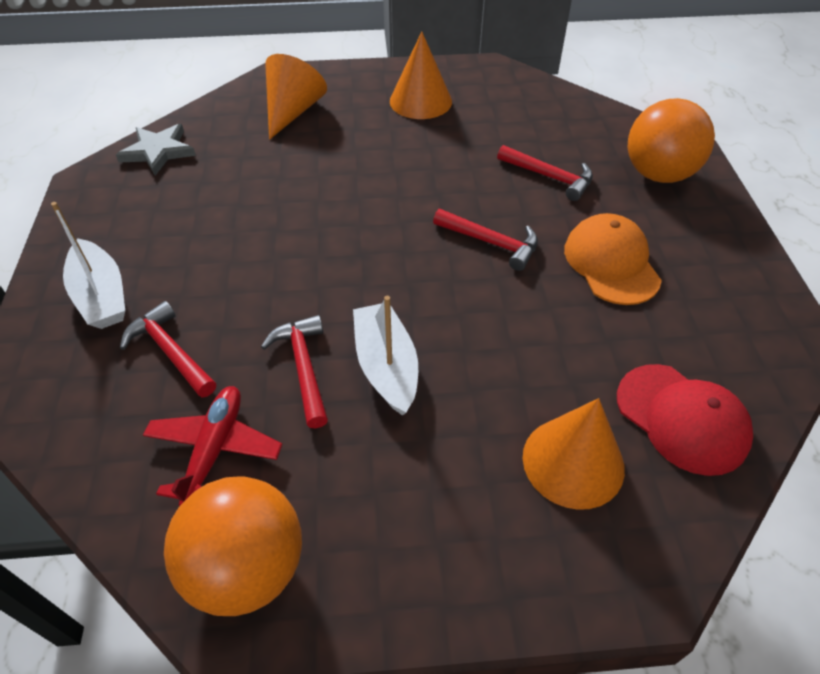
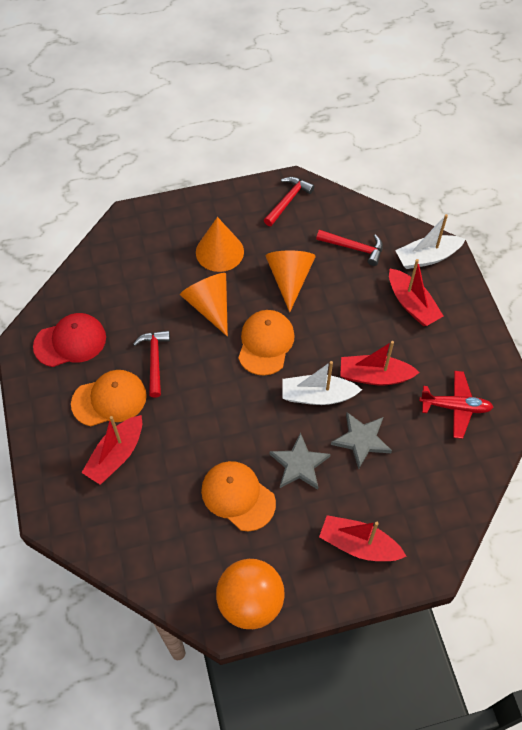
grey star: 1 -> 2
orange ball: 2 -> 1
orange cap: 1 -> 3
red boat: 0 -> 4
red hammer: 4 -> 3

